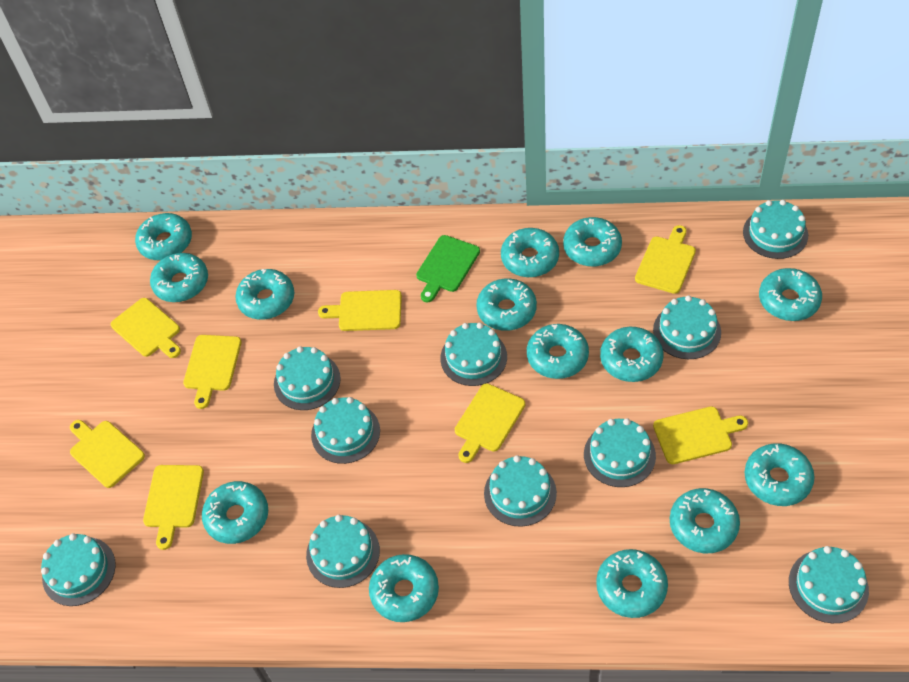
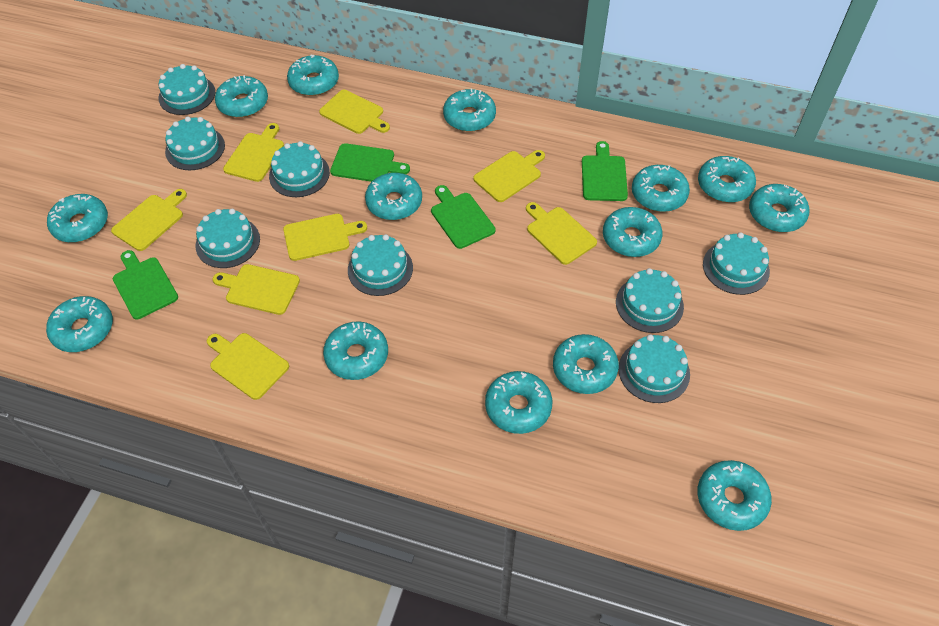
green cutting board: 1 -> 4
turquoise cake: 10 -> 8

